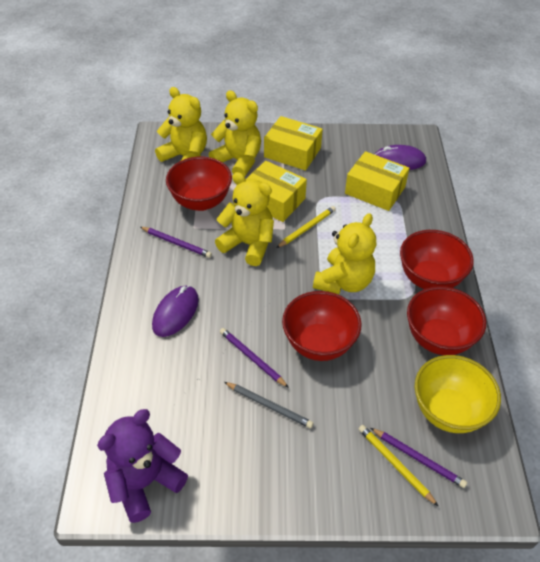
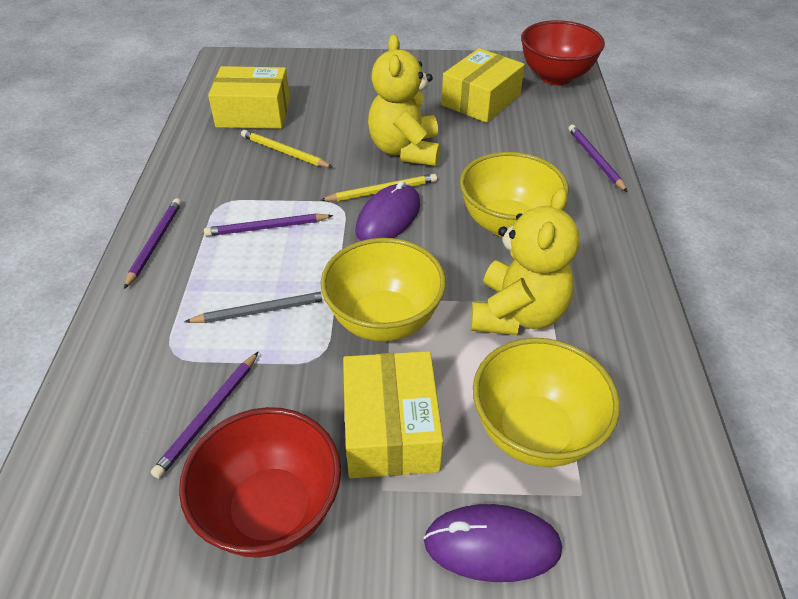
purple pencil: 3 -> 4
purple teddy bear: 1 -> 0
red bowl: 4 -> 2
yellow bowl: 1 -> 3
yellow teddy bear: 4 -> 2

